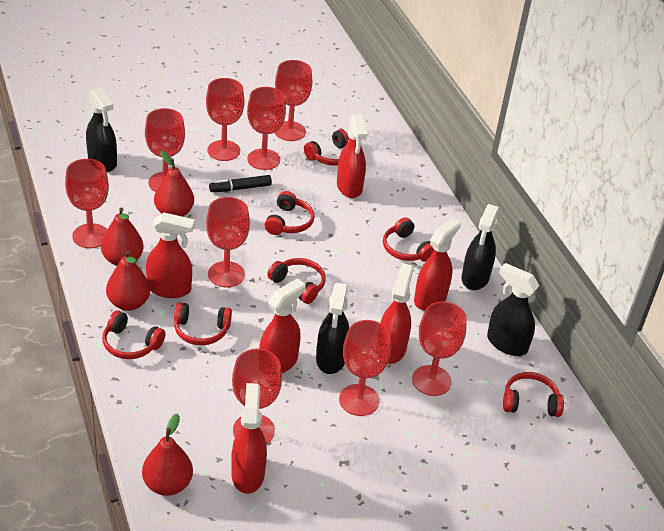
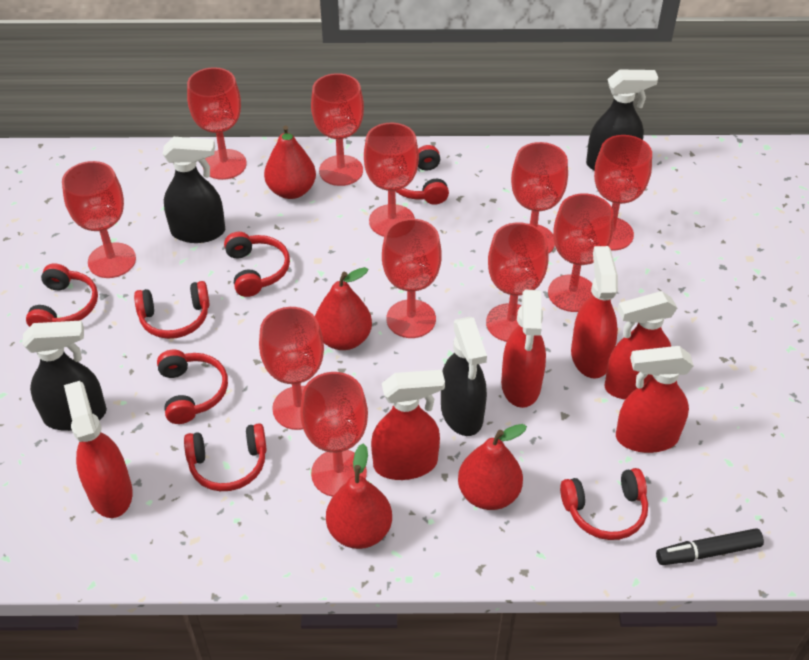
red goblet: 9 -> 11

